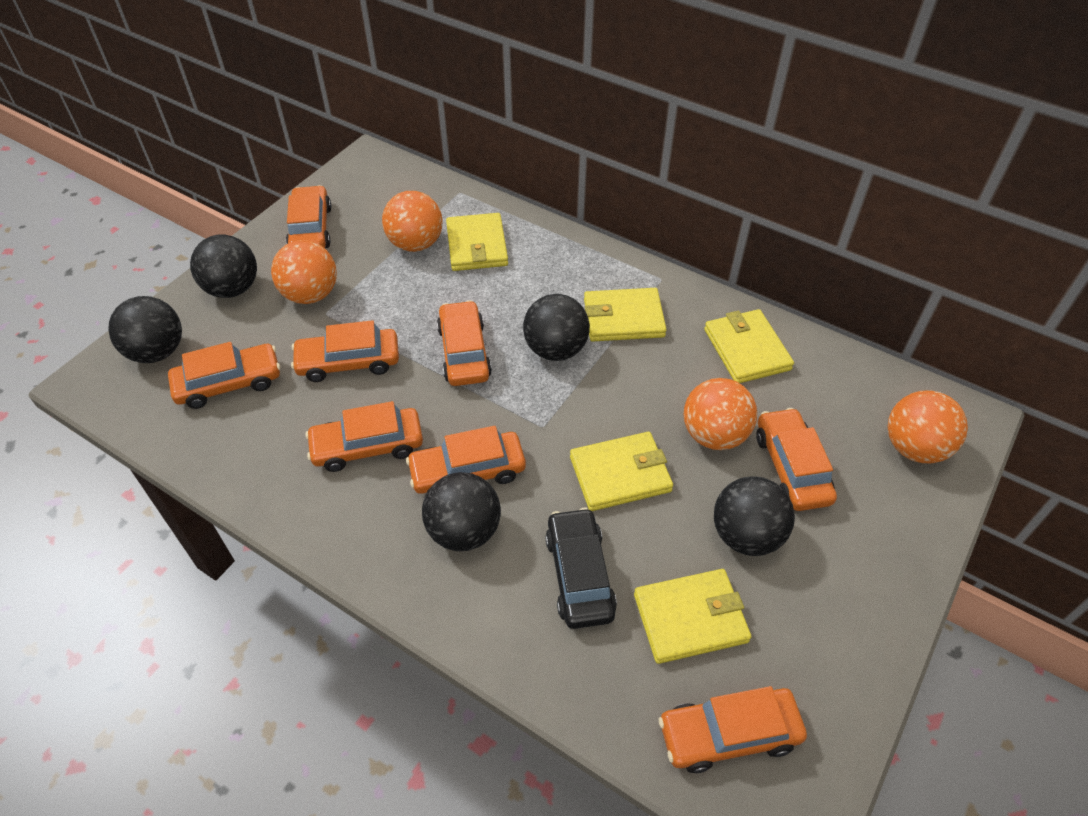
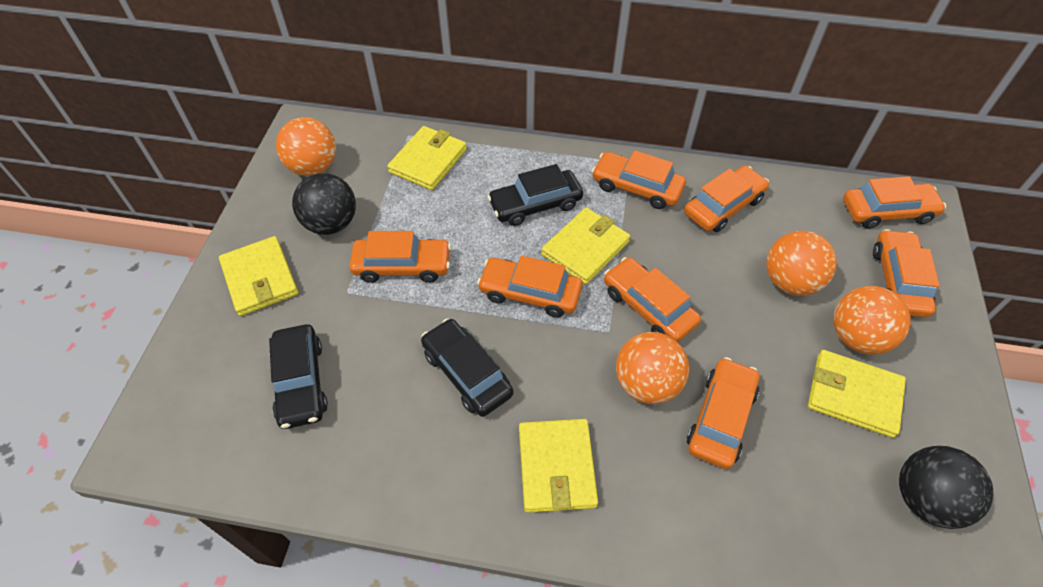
black ball: 5 -> 2
black car: 1 -> 3

